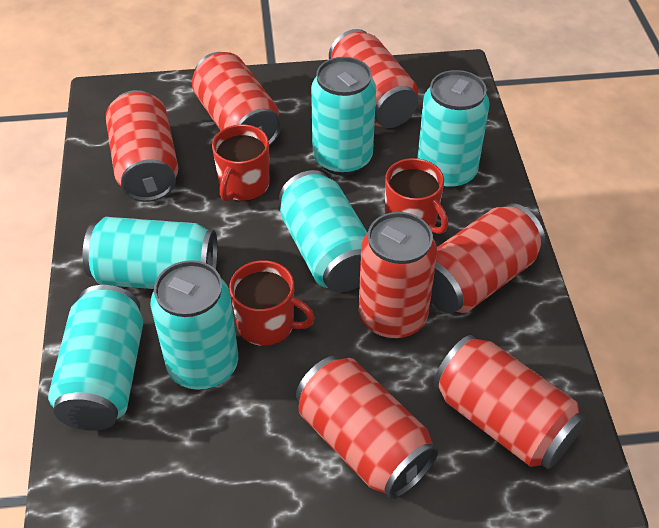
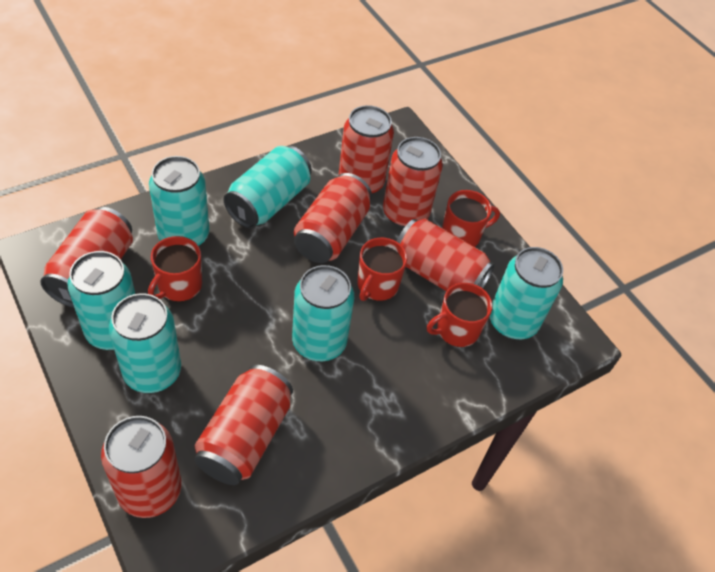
red mug: 3 -> 4

